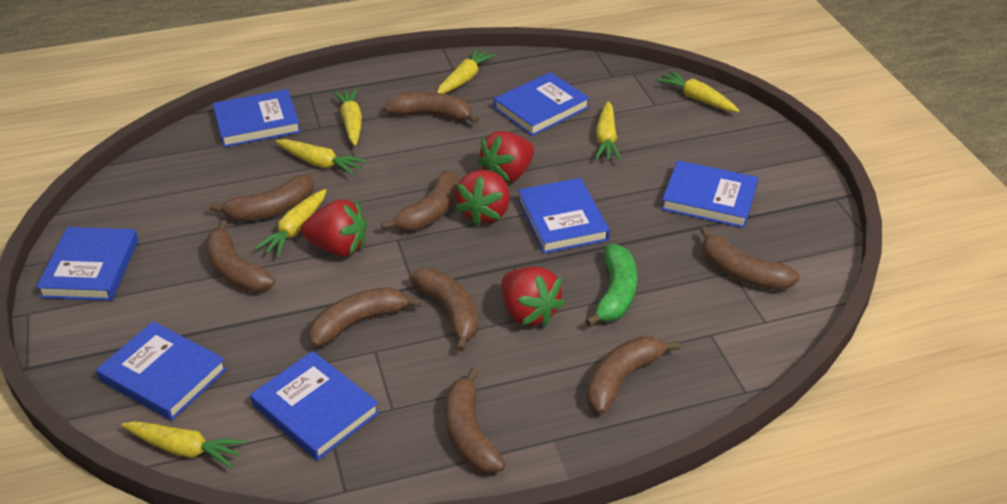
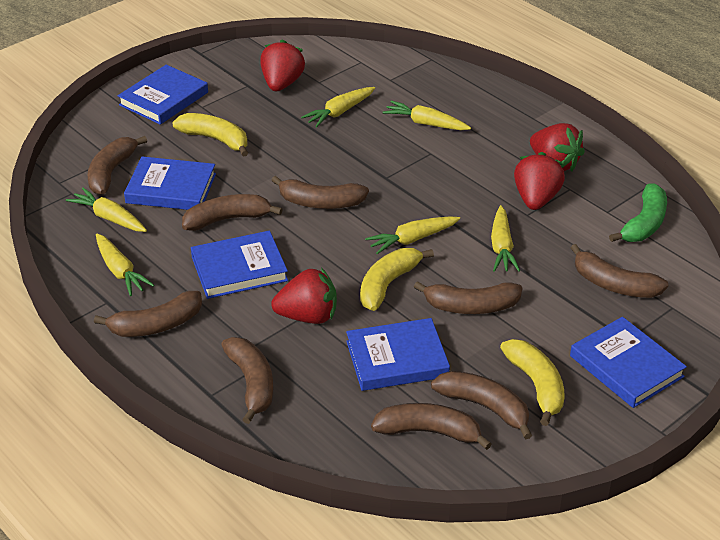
blue book: 7 -> 5
yellow banana: 0 -> 3
yellow carrot: 7 -> 6

